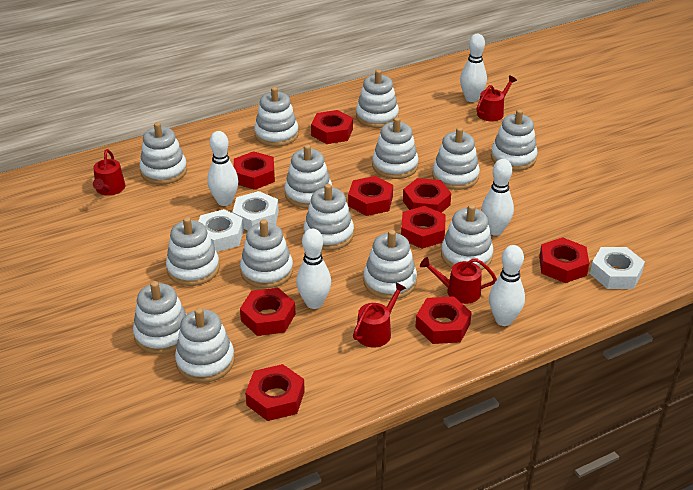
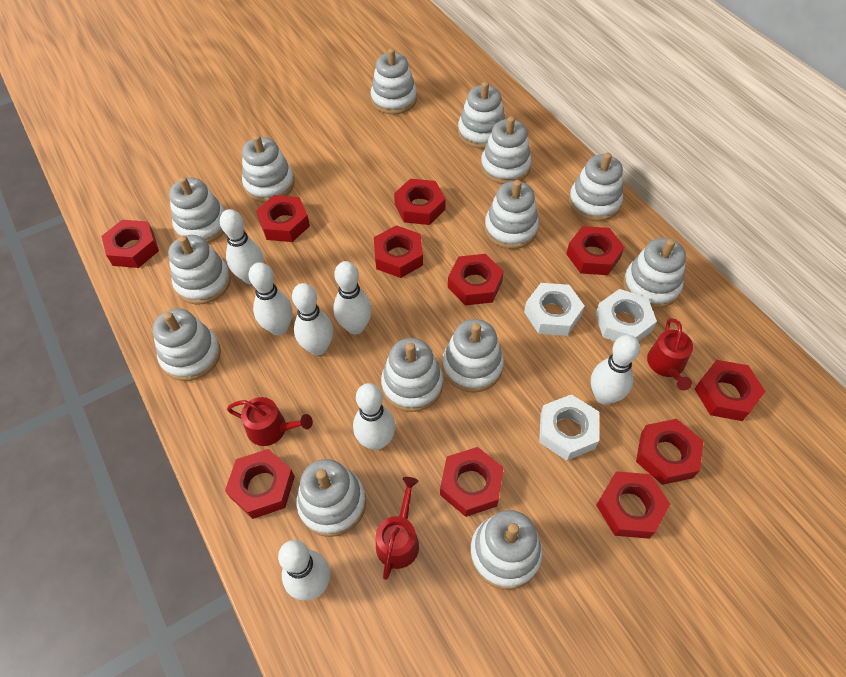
red nut: 9 -> 11
red watering can: 4 -> 3
white bowling pin: 5 -> 7

